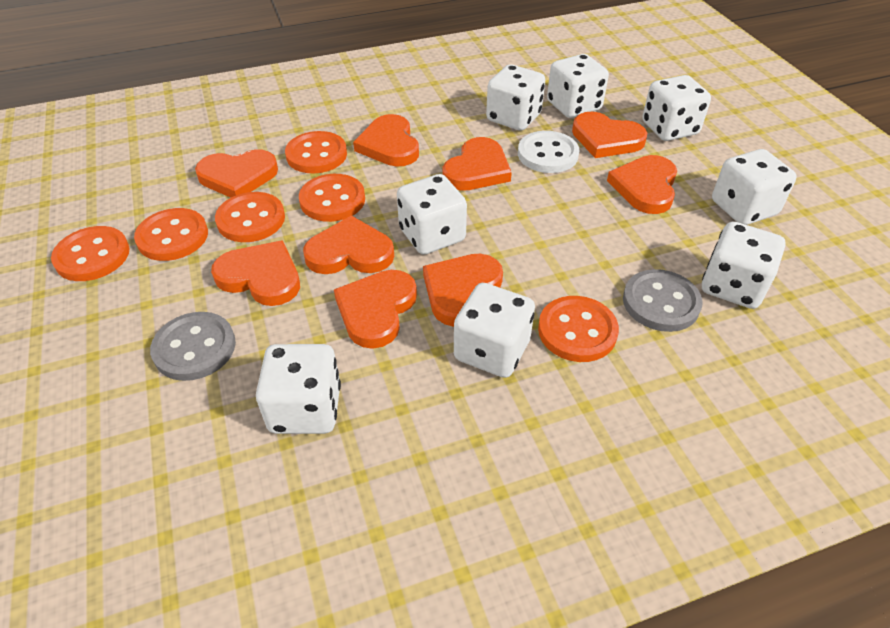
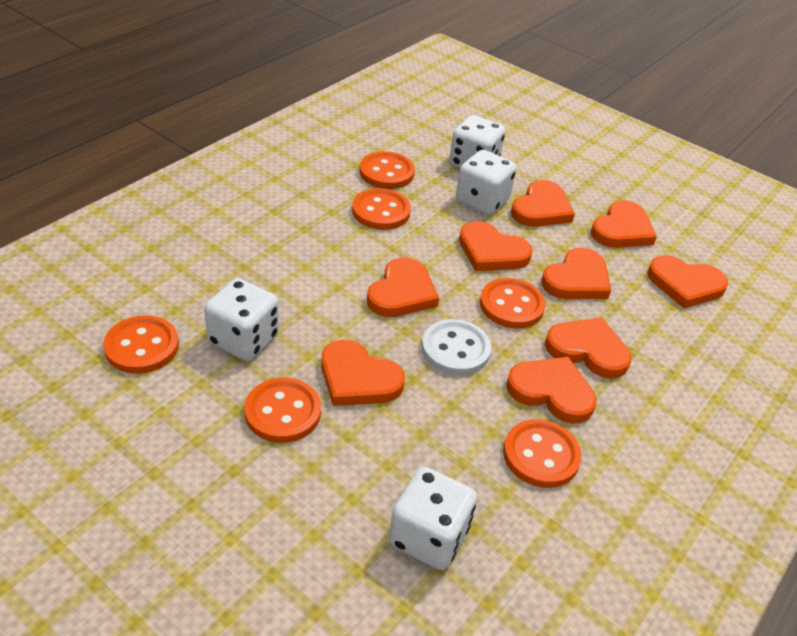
grey button: 2 -> 0
white dice: 8 -> 4

